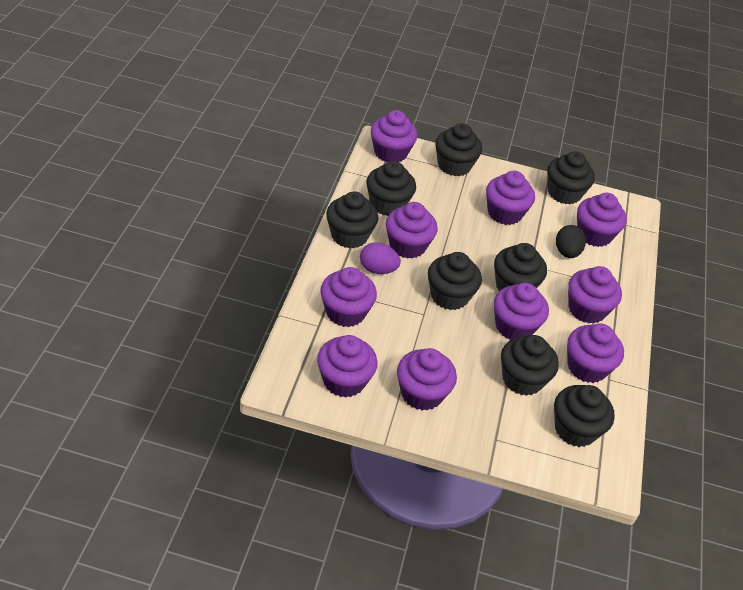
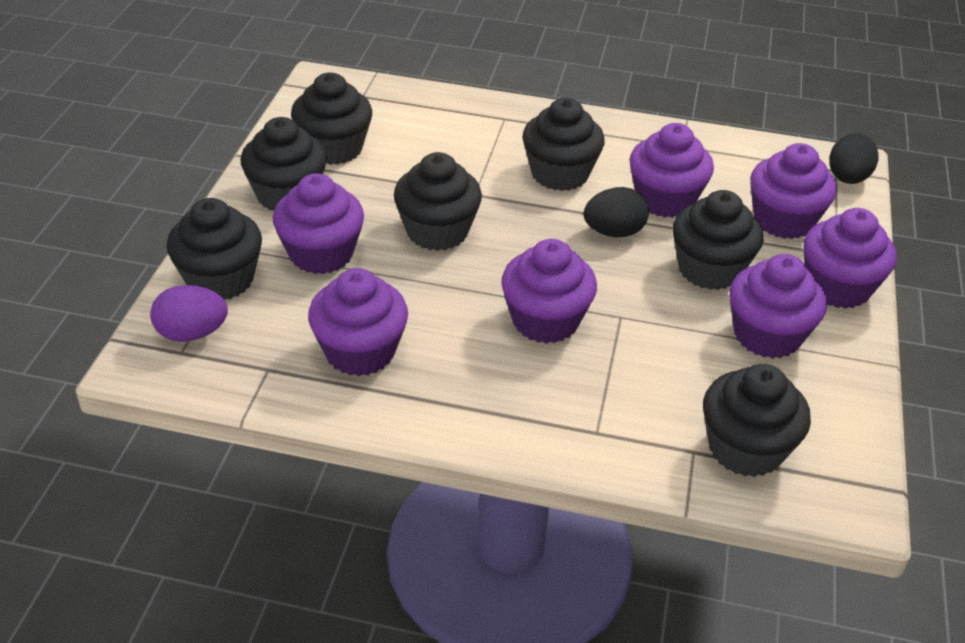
black cupcake: 8 -> 7
black egg: 1 -> 2
purple cupcake: 10 -> 7

